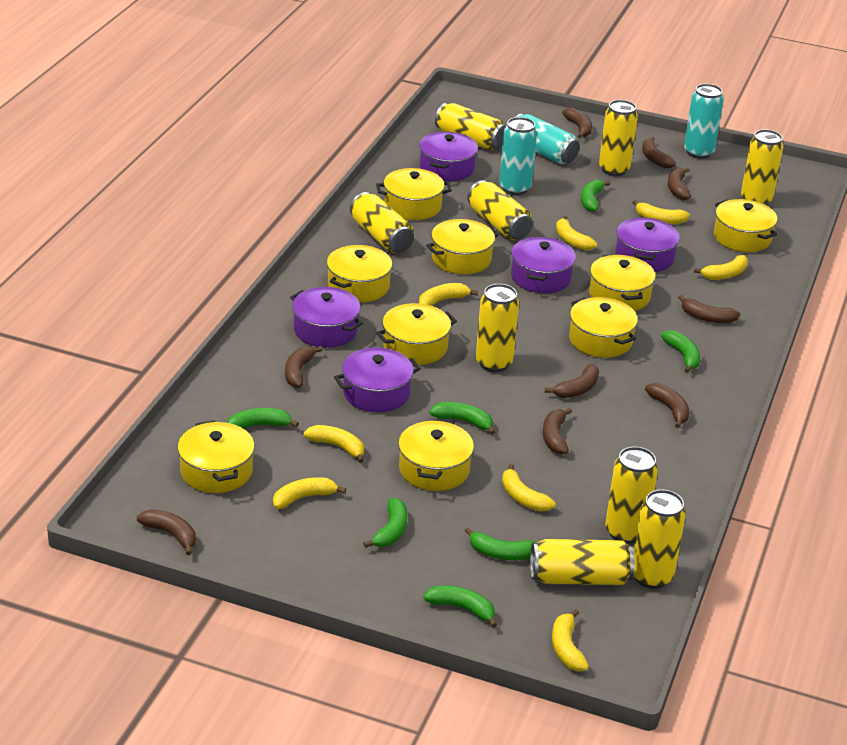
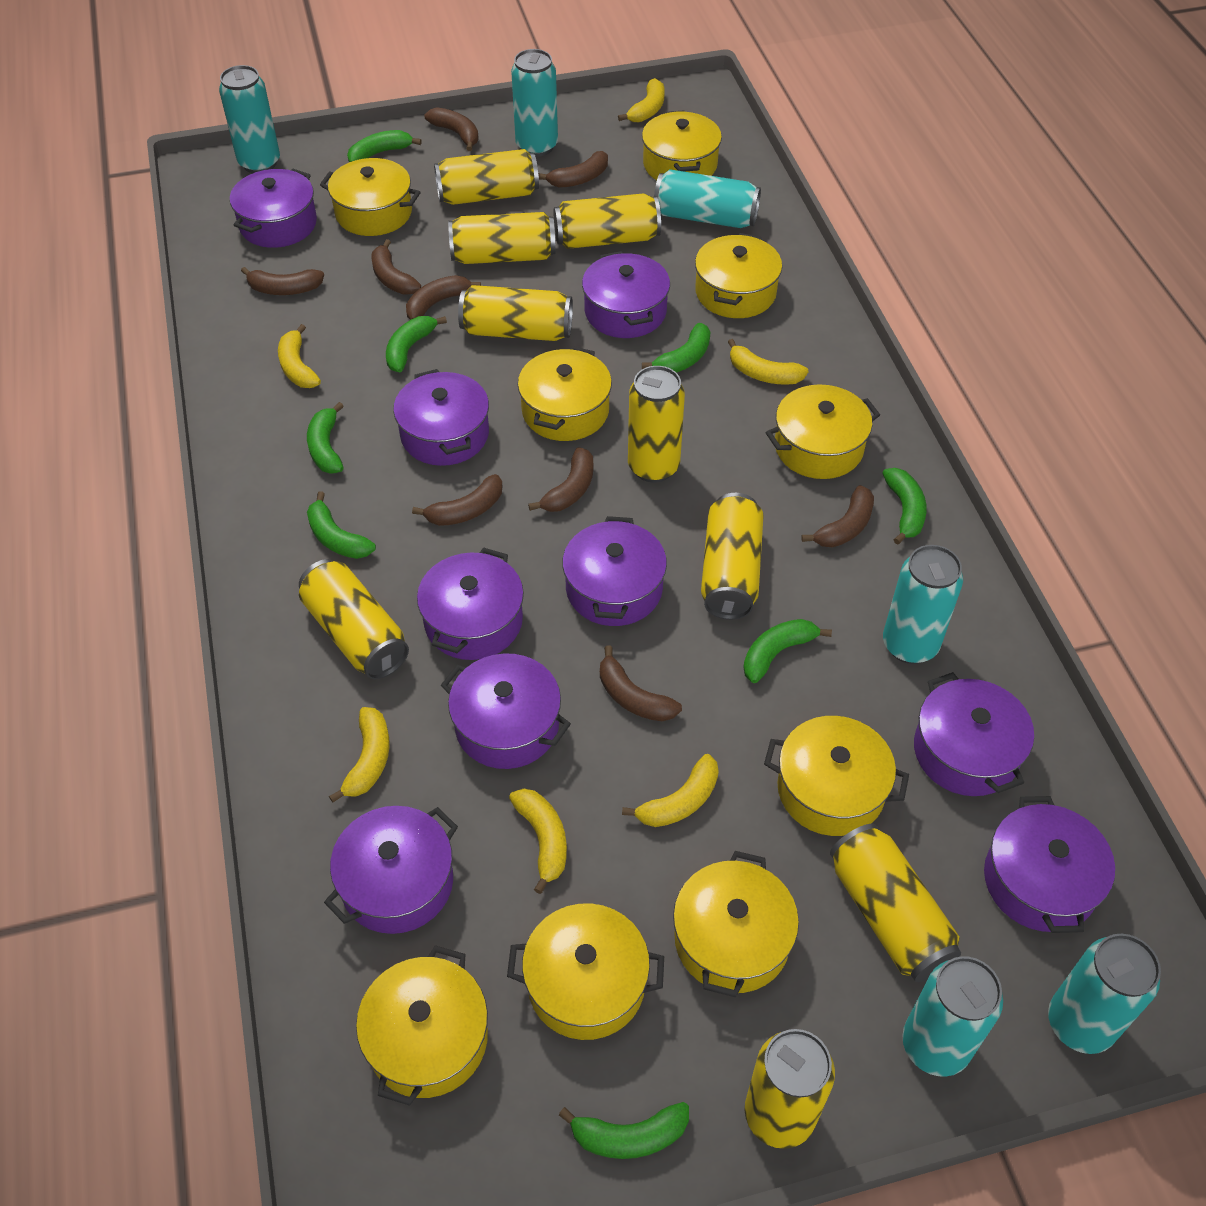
green banana: 7 -> 8
purple pot: 5 -> 9
turquoise can: 3 -> 6
yellow banana: 8 -> 6

